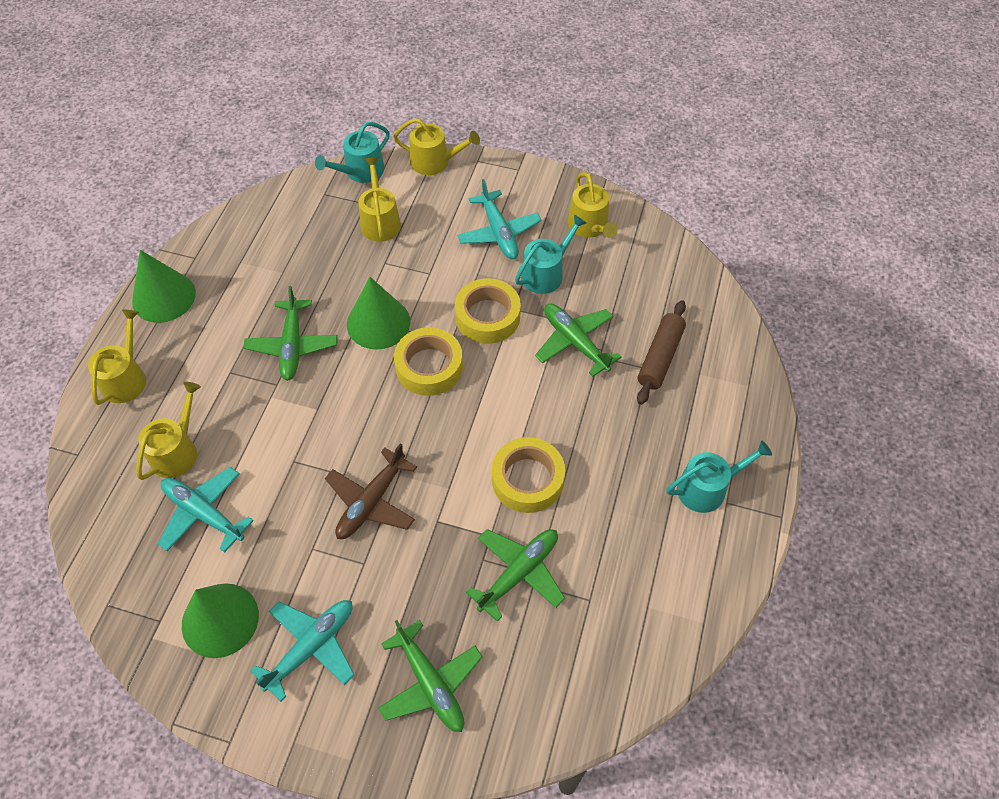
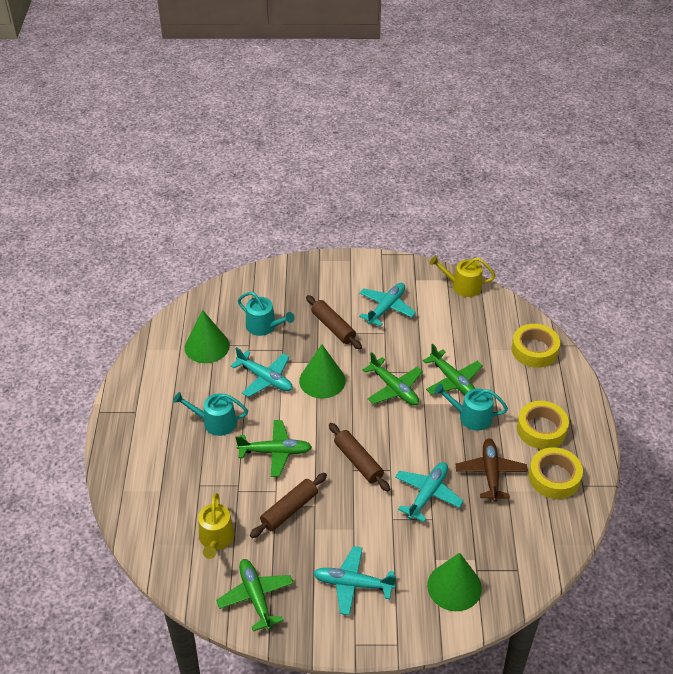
brown rolling pin: 1 -> 3
turquoise plane: 3 -> 4
yellow watering can: 5 -> 2

